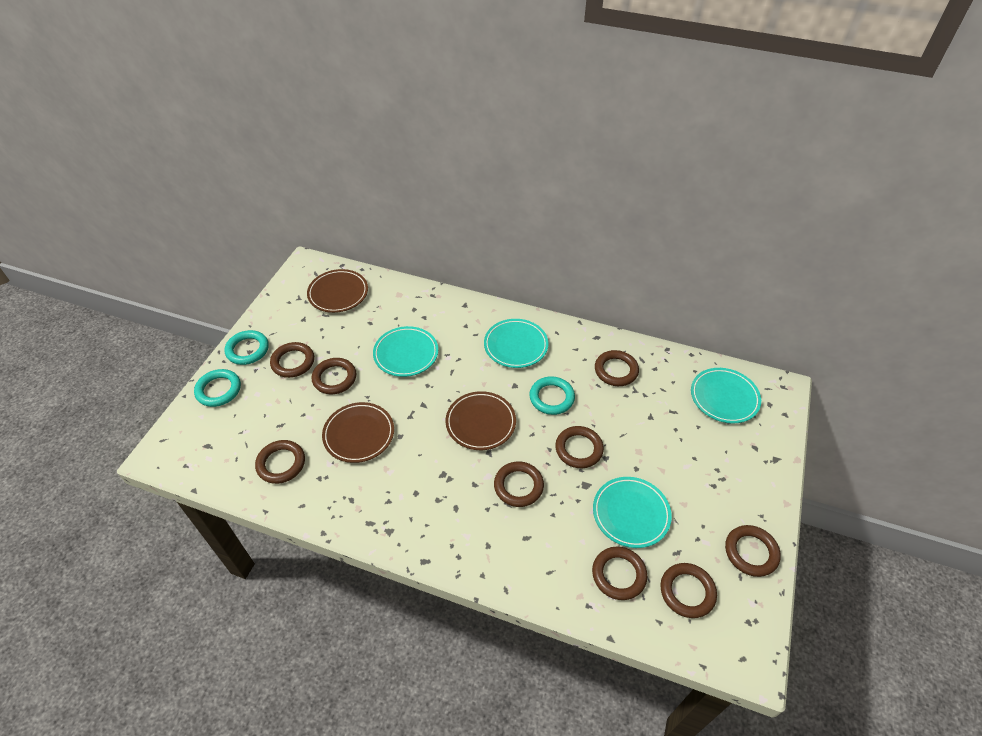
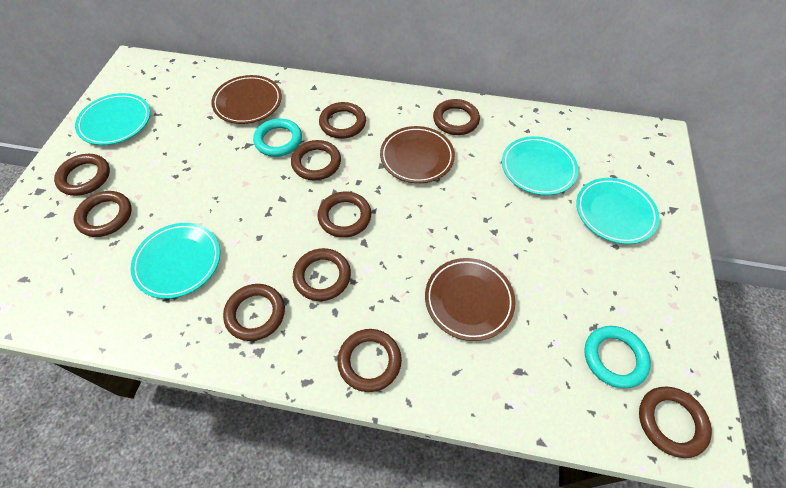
brown ring: 9 -> 10
turquoise ring: 3 -> 2

